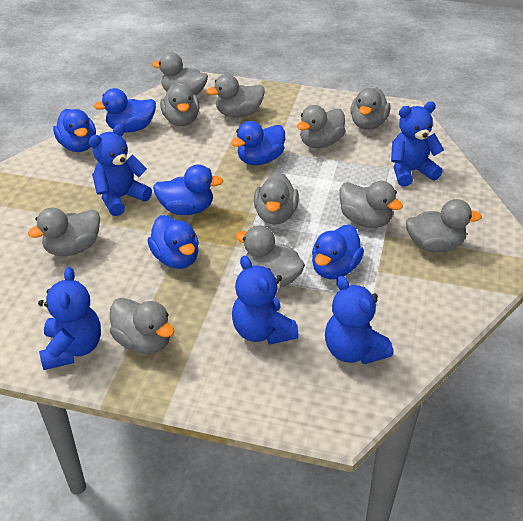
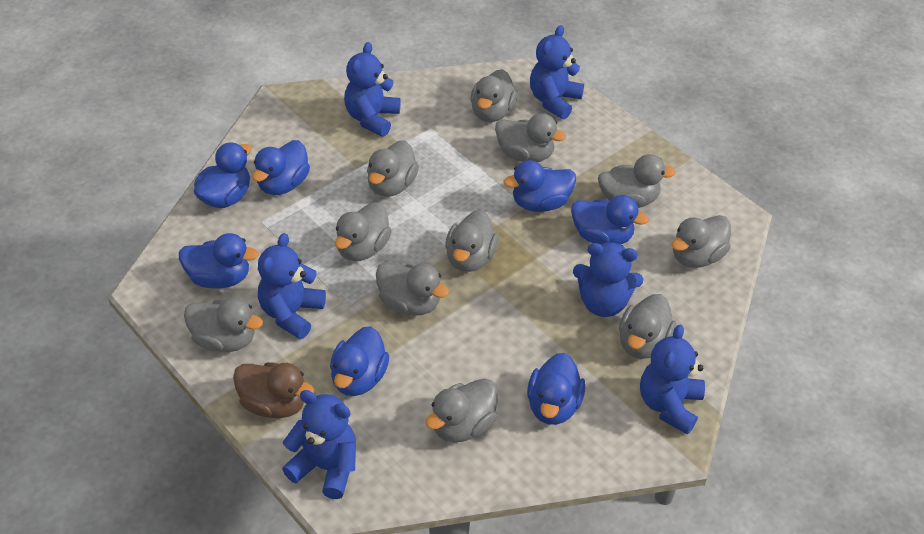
blue duck: 6 -> 7
blue teddy bear: 5 -> 6
brown duck: 0 -> 1

